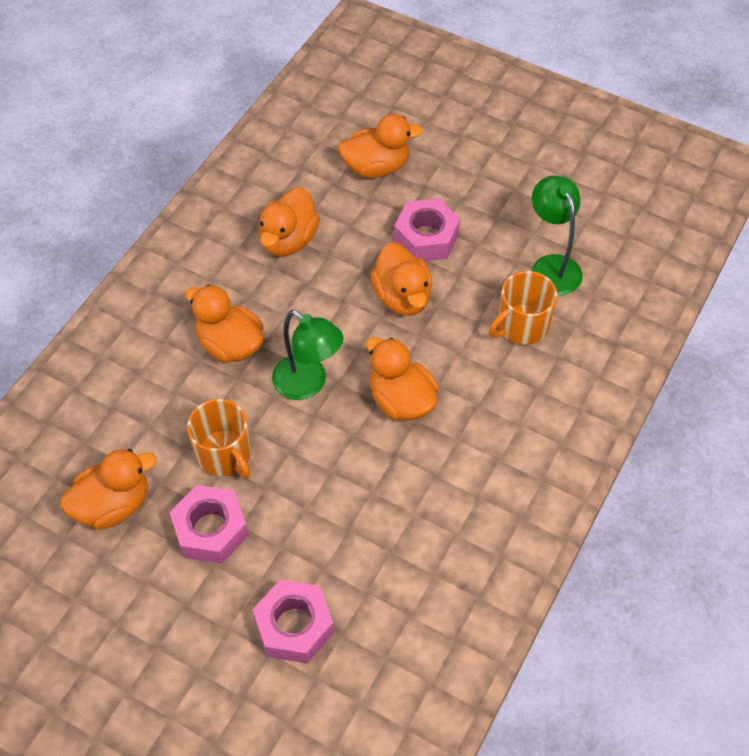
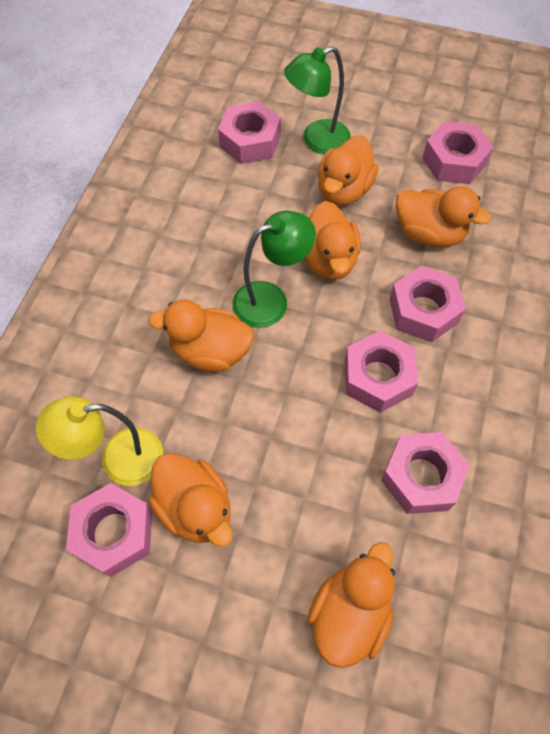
orange mug: 2 -> 0
pink nut: 3 -> 6
yellow lamp: 0 -> 1

